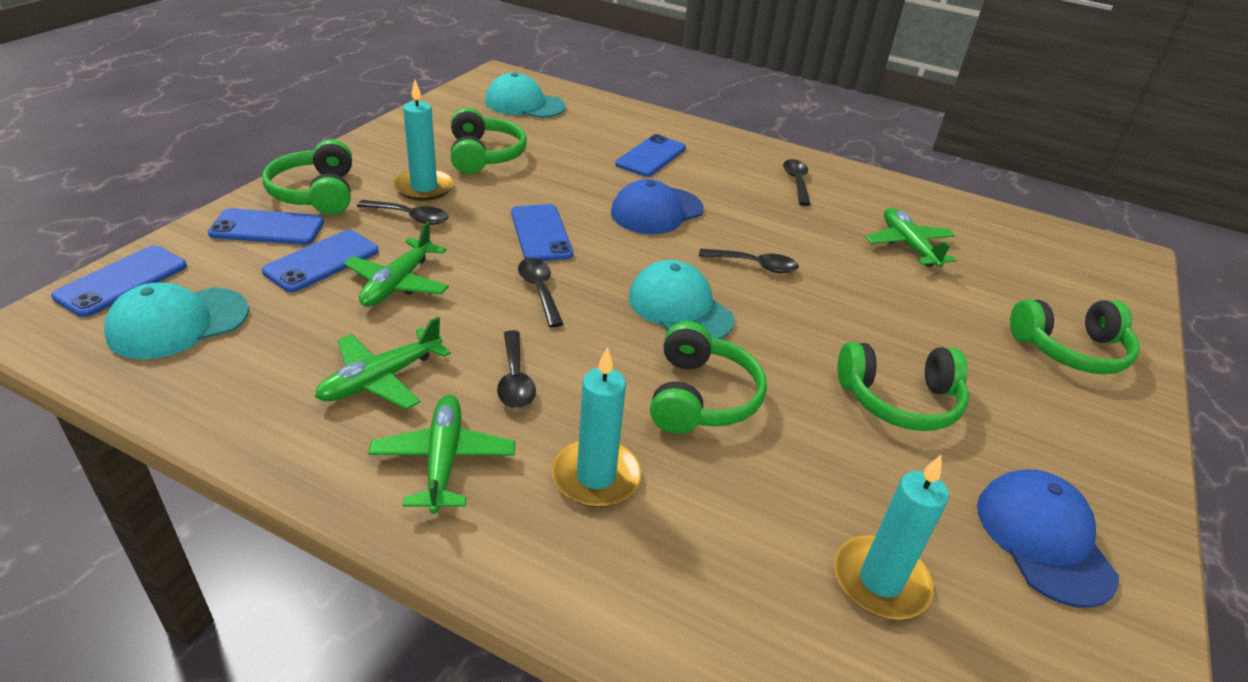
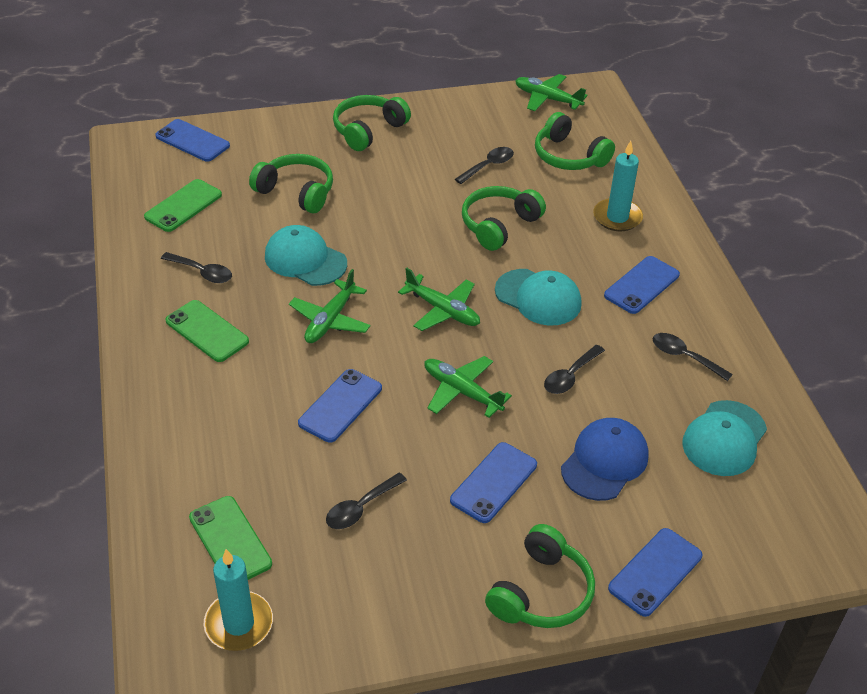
blue cap: 2 -> 1
green phone: 0 -> 3
turquoise candle: 3 -> 2

